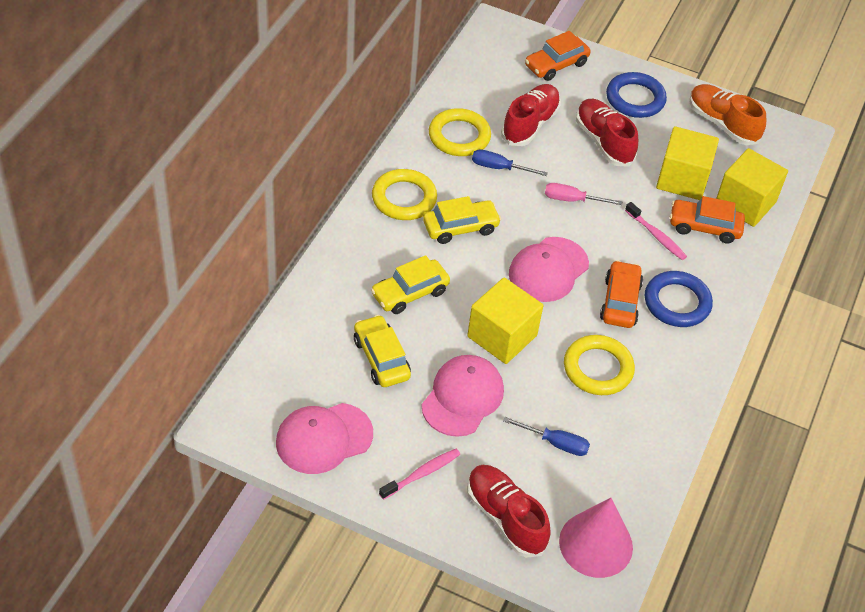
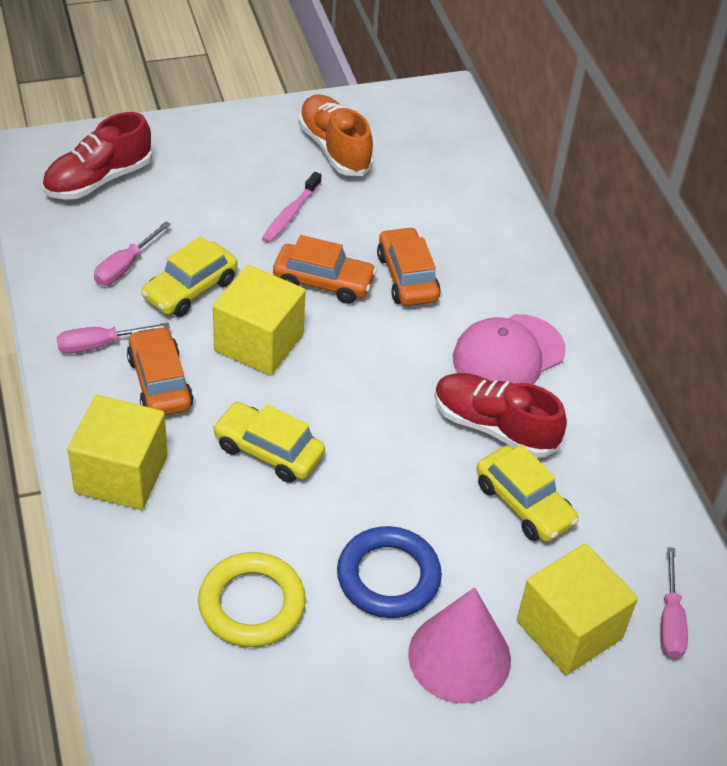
blue ring: 2 -> 1
blue screwdriver: 2 -> 0
pink cap: 3 -> 1
pink screwdriver: 1 -> 3
pink toothbrush: 2 -> 1
red shoe: 3 -> 2
yellow ring: 3 -> 1

